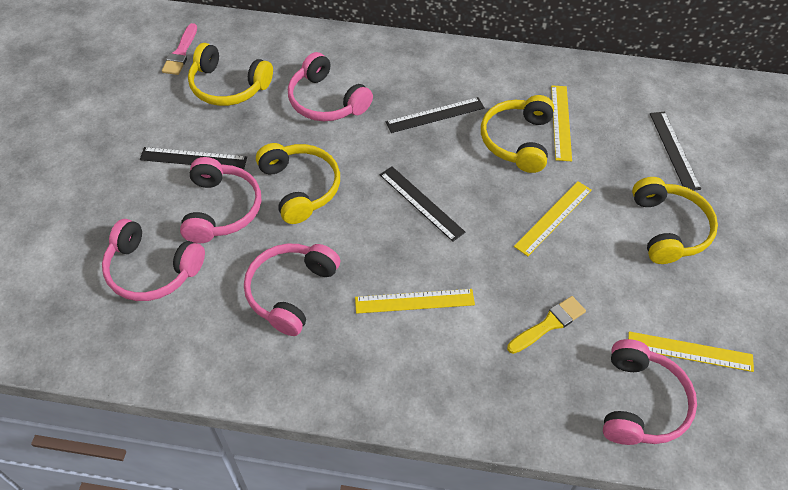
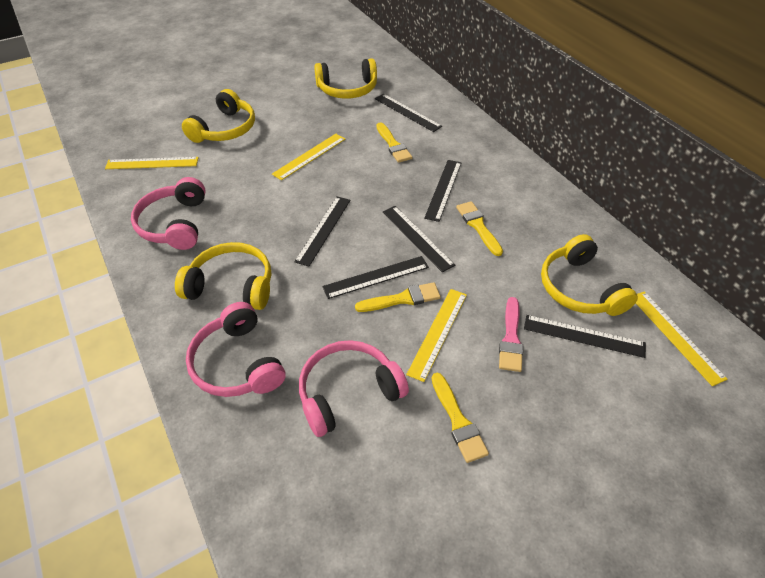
black ruler: 4 -> 6
pink headphones: 5 -> 3
yellow brush: 1 -> 4

